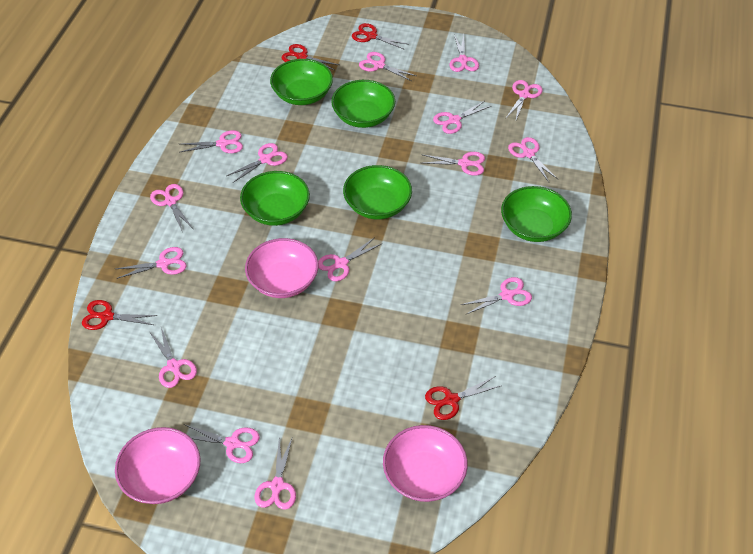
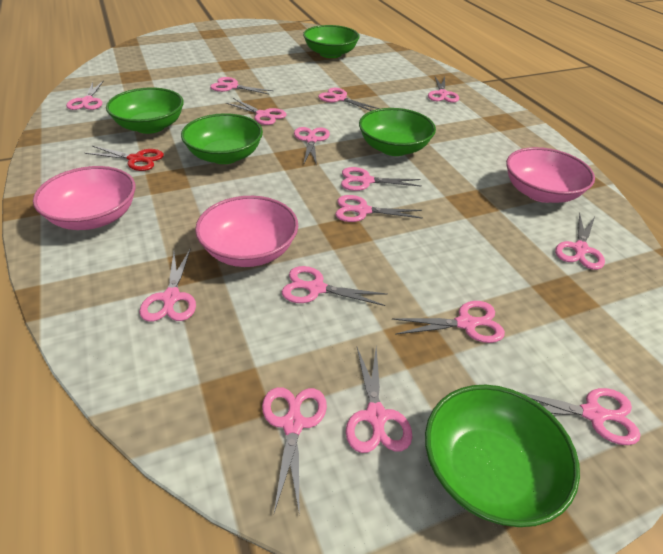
red scissors: 4 -> 1

